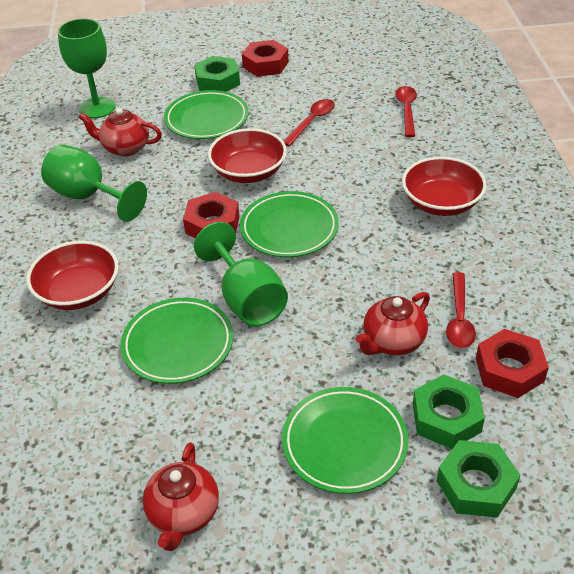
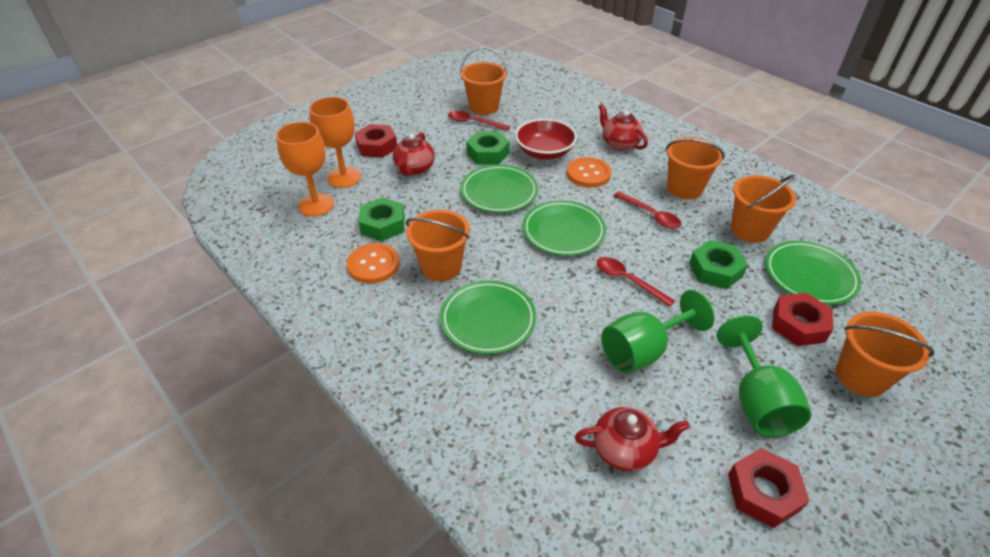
green goblet: 3 -> 2
orange bucket: 0 -> 5
orange button: 0 -> 2
orange goblet: 0 -> 2
red bowl: 3 -> 1

